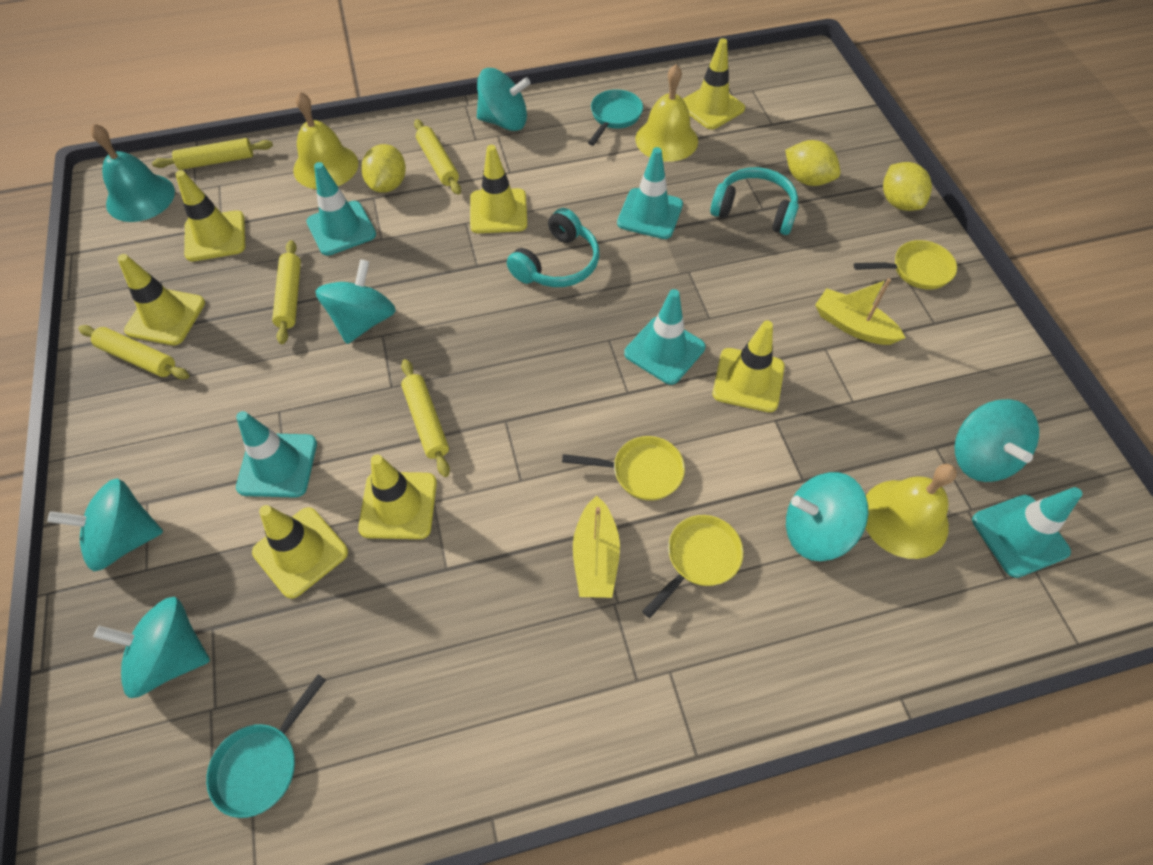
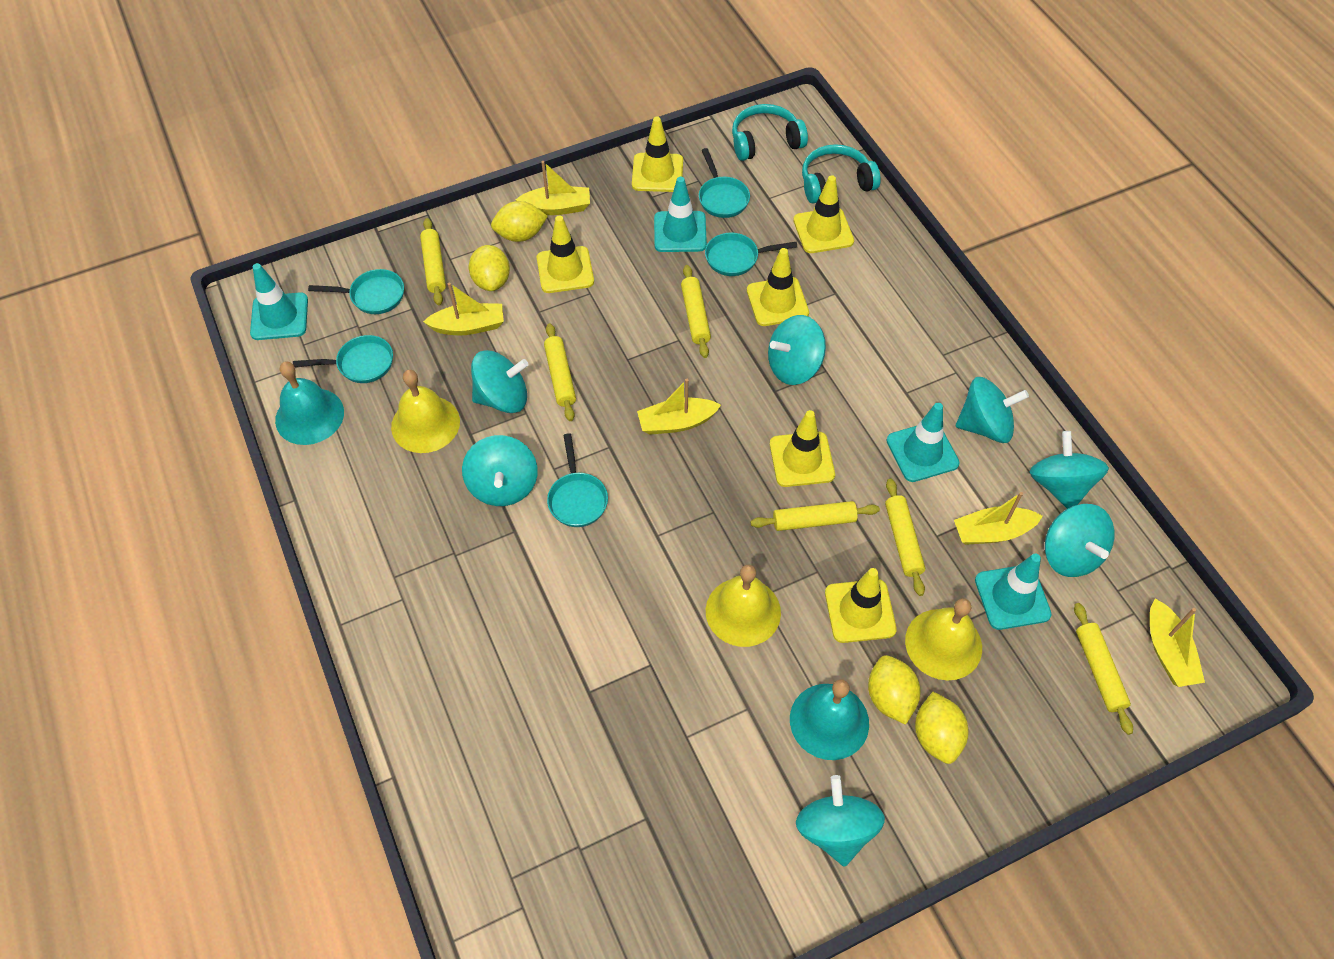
turquoise bell: 1 -> 2
turquoise pan: 2 -> 5
turquoise spinning top: 6 -> 7
turquoise traffic cone: 5 -> 4
yellow boat: 2 -> 5
yellow lemon: 3 -> 4
yellow pan: 3 -> 0
yellow rolling pin: 5 -> 6
yellow traffic cone: 7 -> 6

